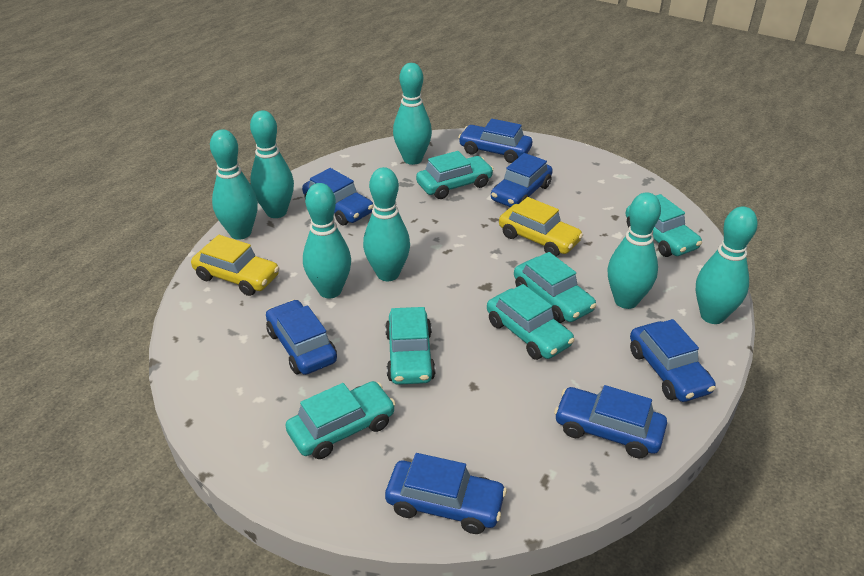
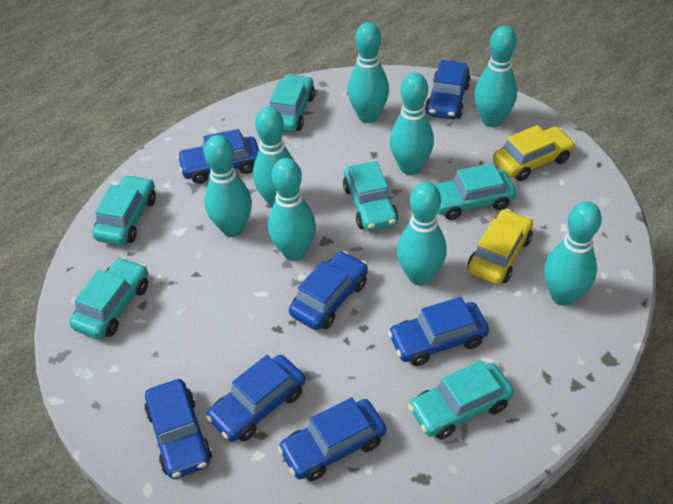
turquoise bowling pin: 7 -> 8

